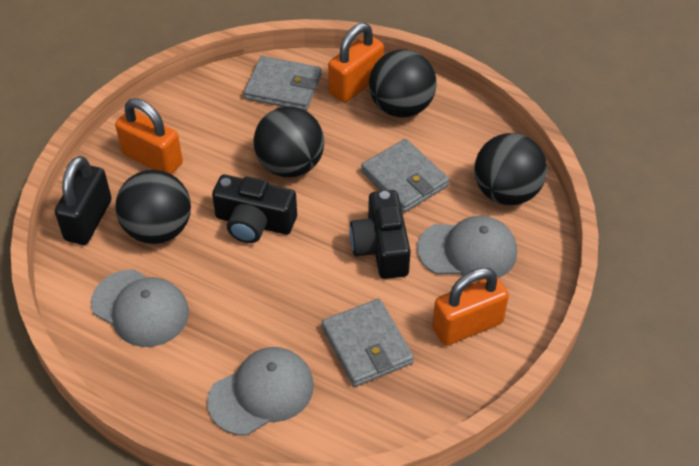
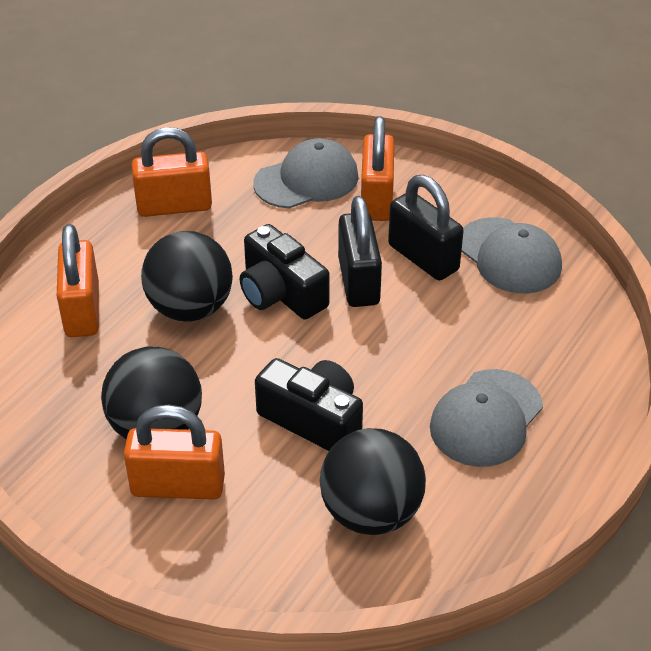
black ball: 4 -> 3
black padlock: 1 -> 2
grey wallet: 3 -> 0
orange padlock: 3 -> 4

